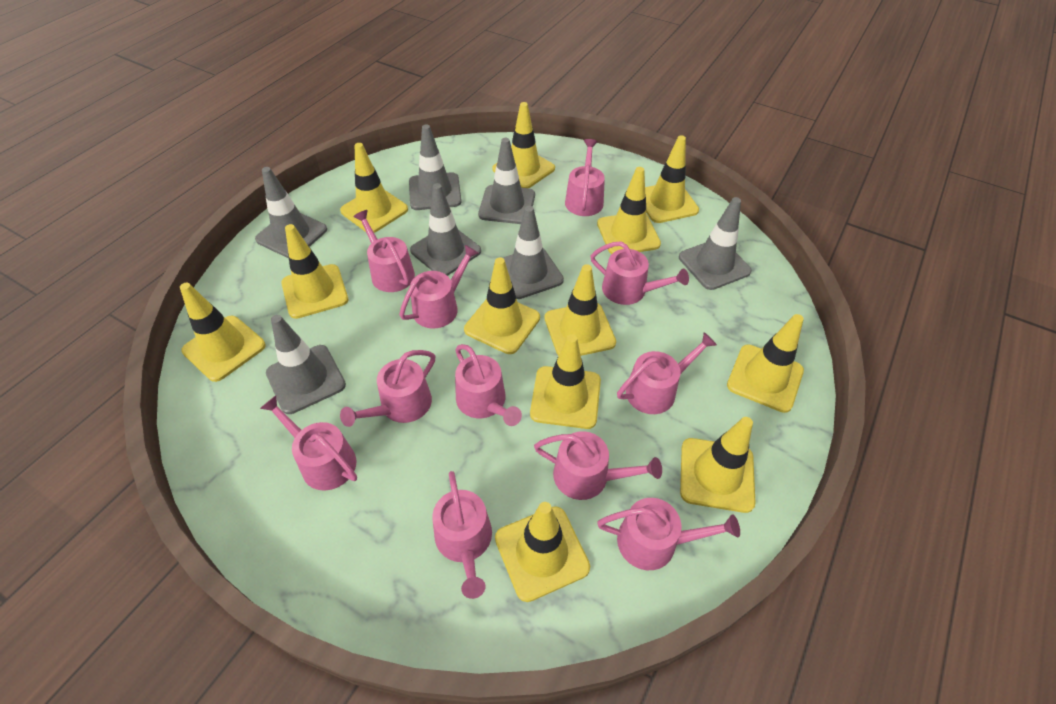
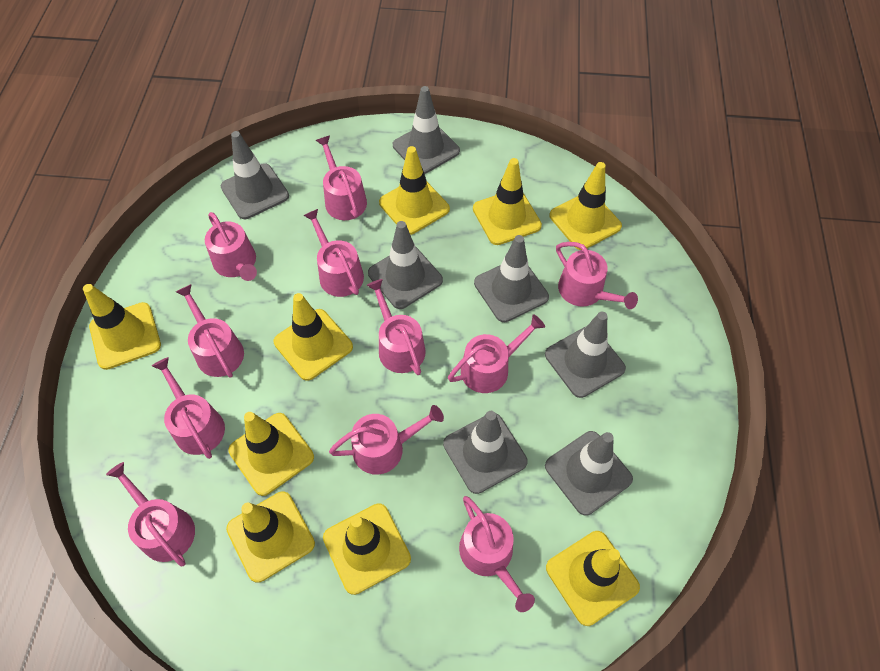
yellow traffic cone: 12 -> 9

